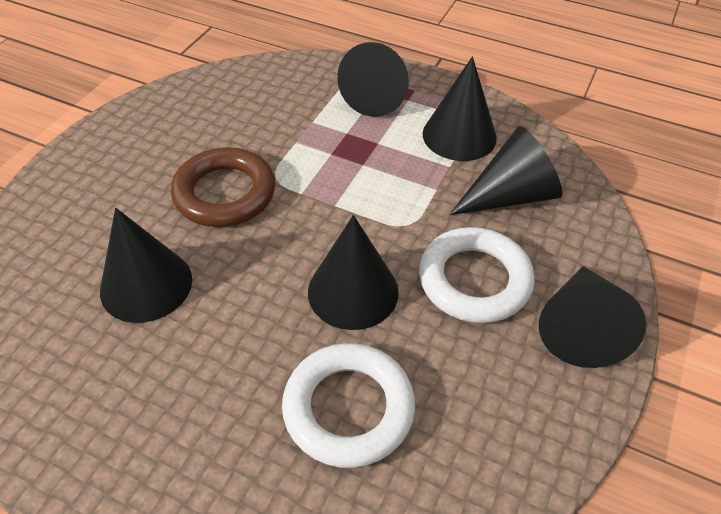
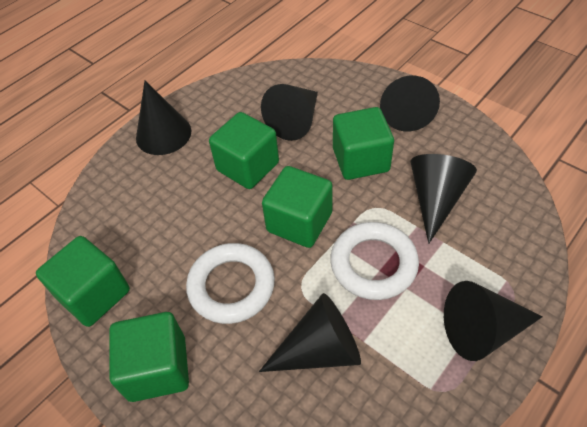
brown ring: 1 -> 0
green cube: 0 -> 5

